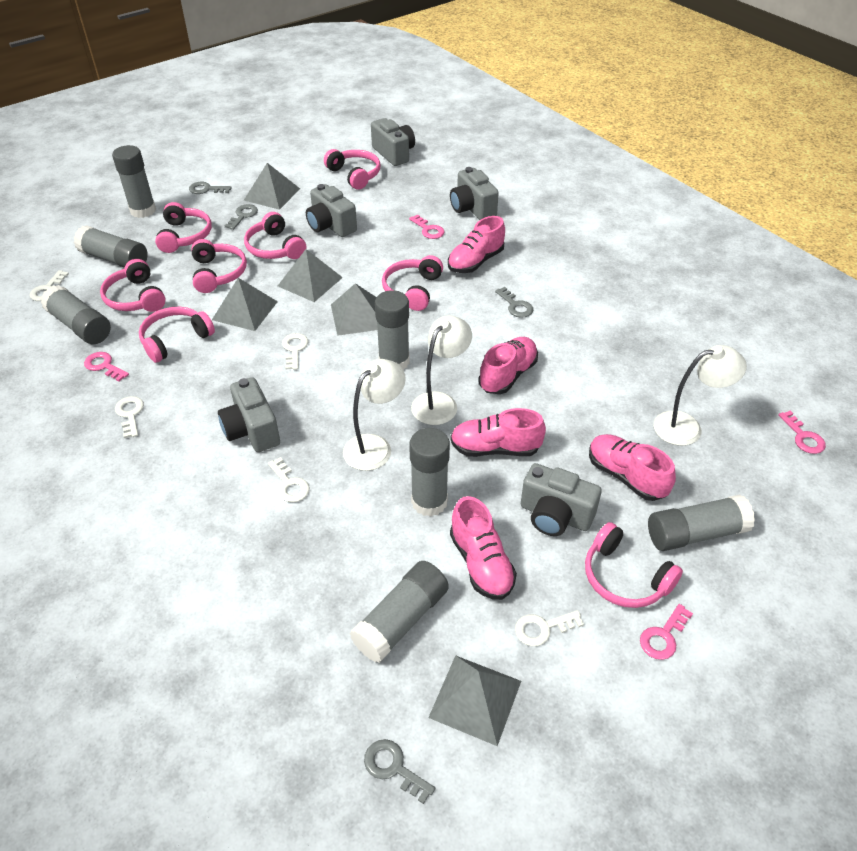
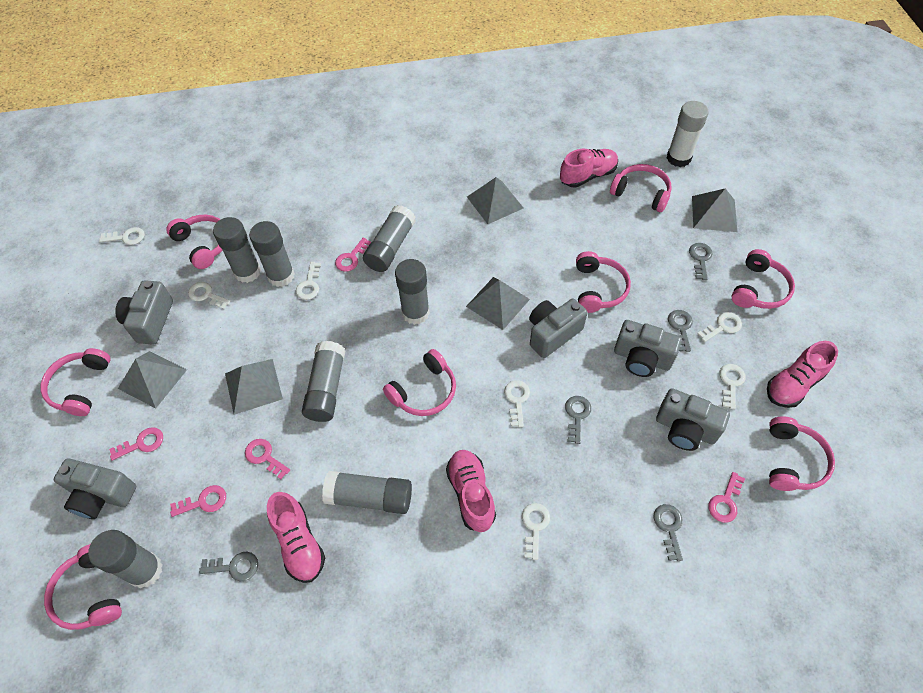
grey key: 4 -> 5
pink key: 4 -> 5
pink shoe: 5 -> 4
white glue stick: 0 -> 1
white key: 5 -> 7
white lamp: 3 -> 0

